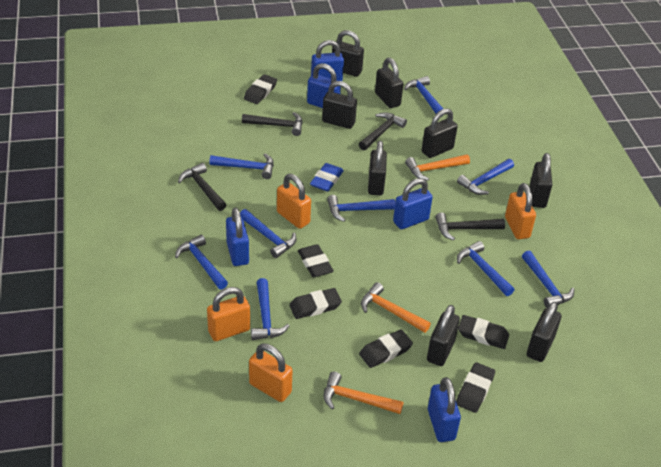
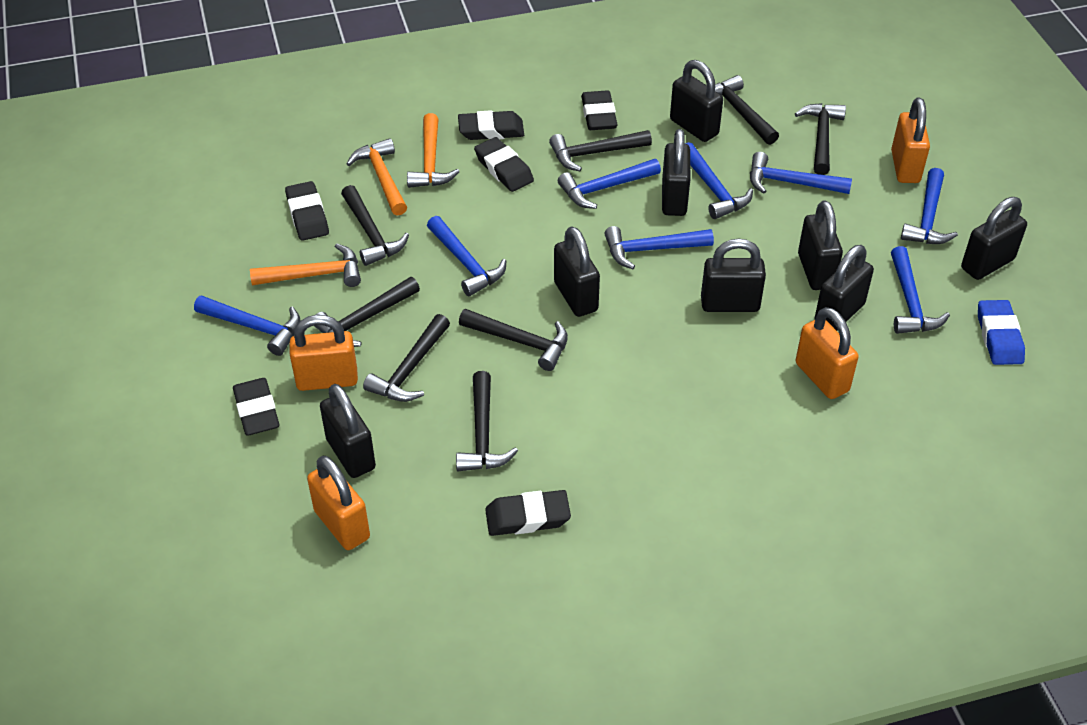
black hammer: 4 -> 8
blue hammer: 9 -> 8
blue padlock: 5 -> 0

